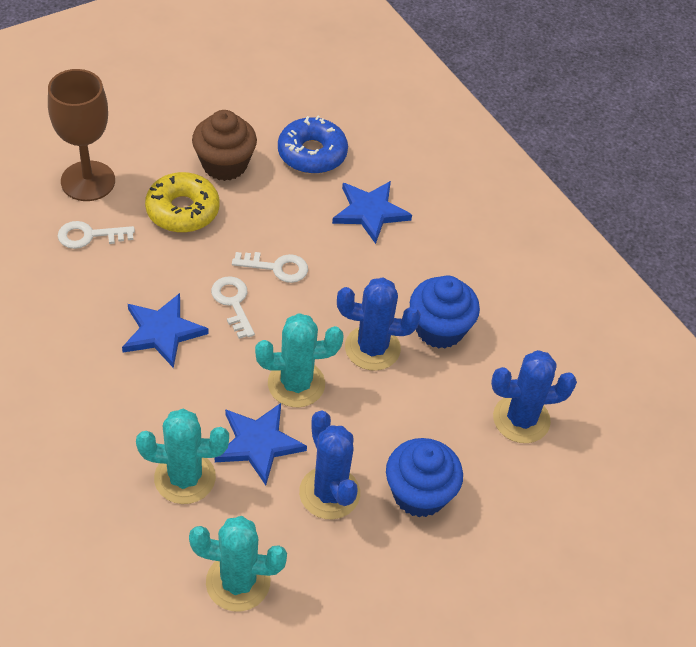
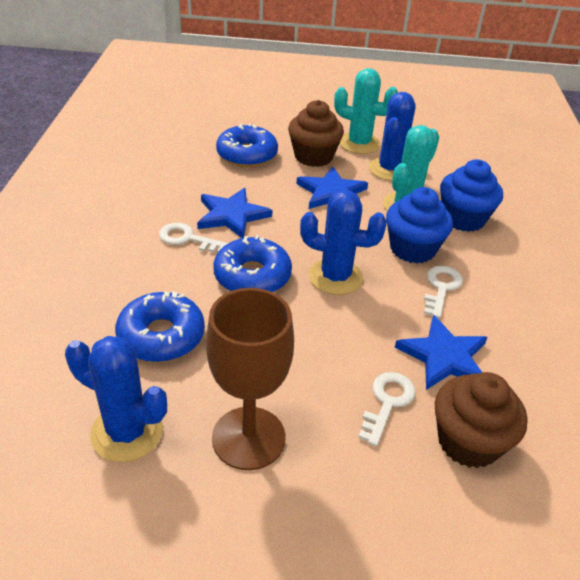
blue donut: 1 -> 3
brown cupcake: 1 -> 2
turquoise cactus: 3 -> 2
yellow donut: 1 -> 0

